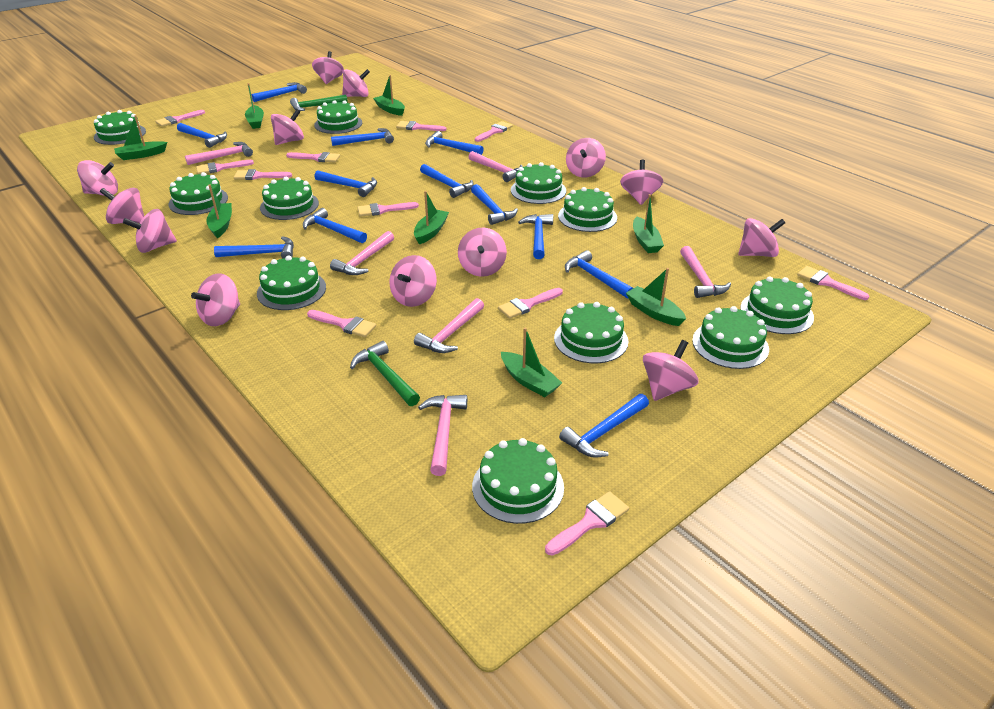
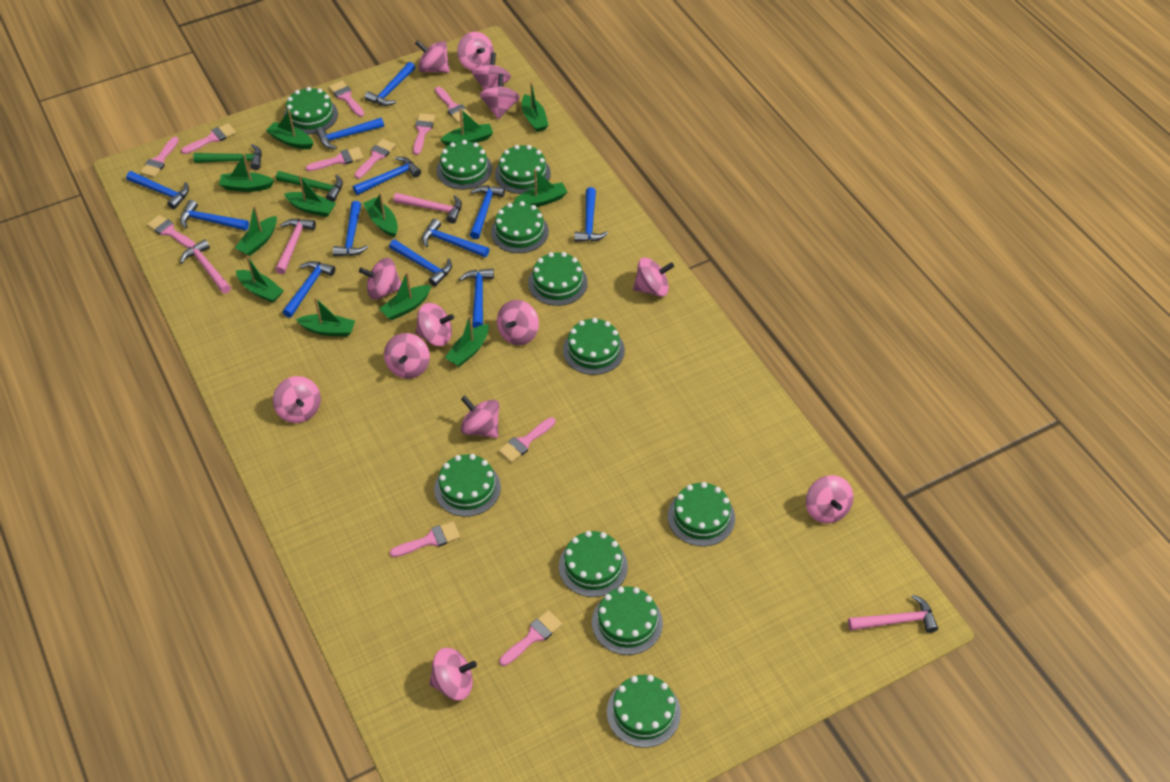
green boat: 8 -> 12
pink hammer: 6 -> 4

